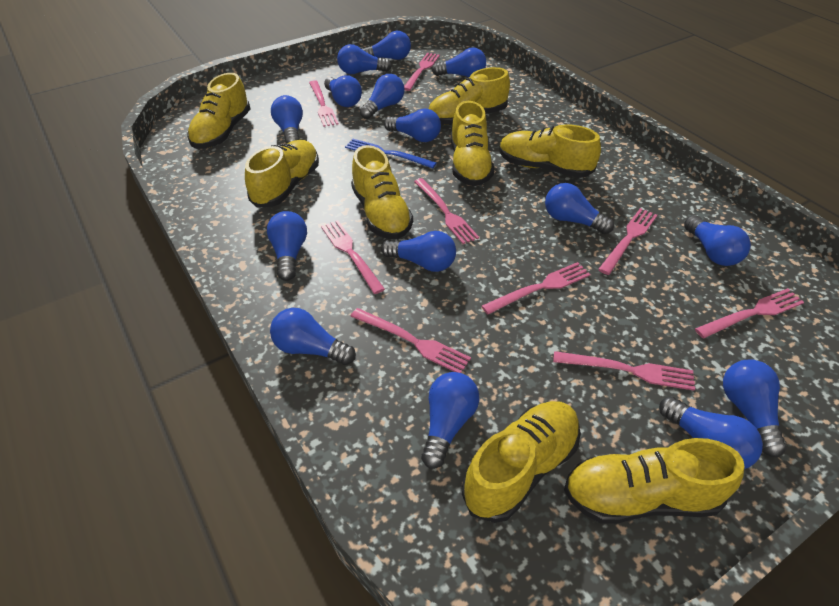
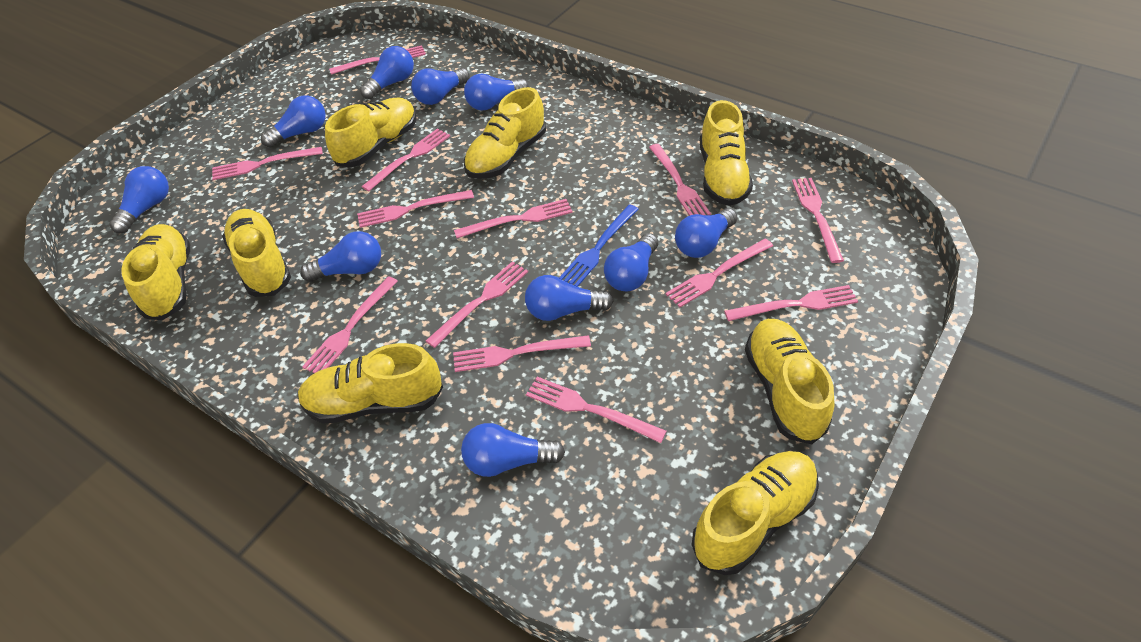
blue light bulb: 15 -> 10
pink fork: 9 -> 13

